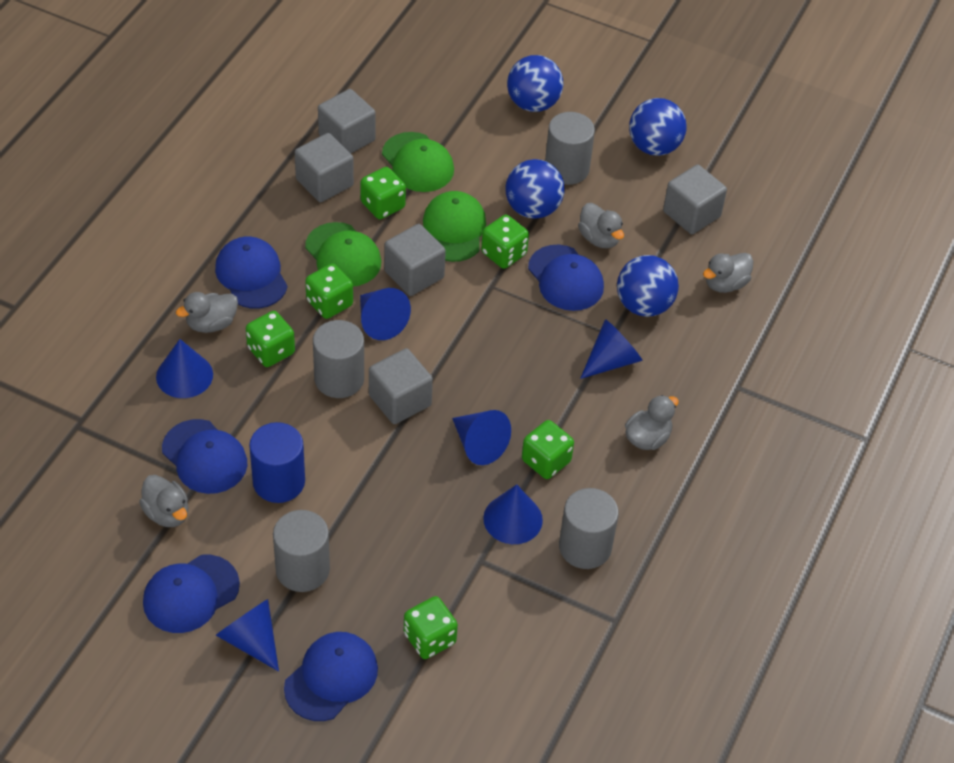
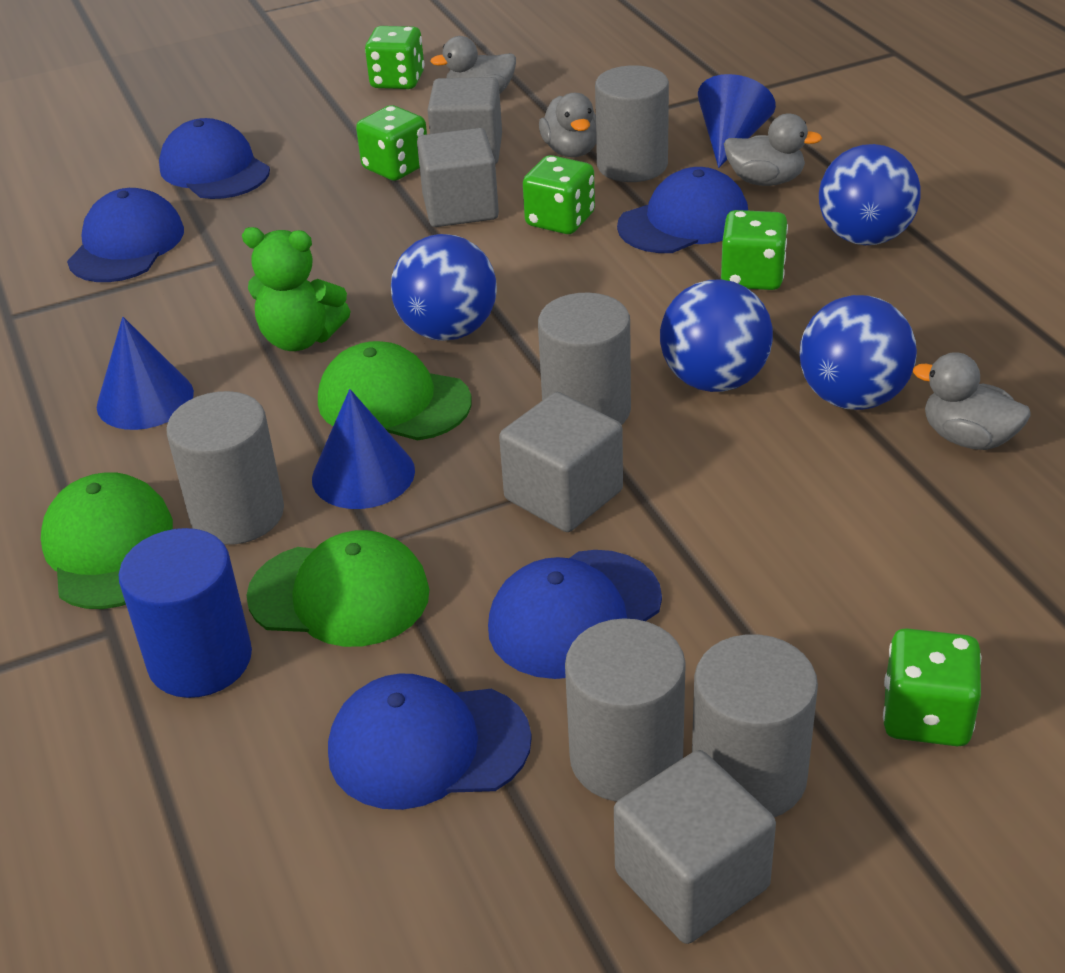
blue cone: 6 -> 3
green dice: 6 -> 5
green teddy bear: 0 -> 1
grey cube: 5 -> 4
grey cylinder: 4 -> 5
grey duck: 5 -> 4

